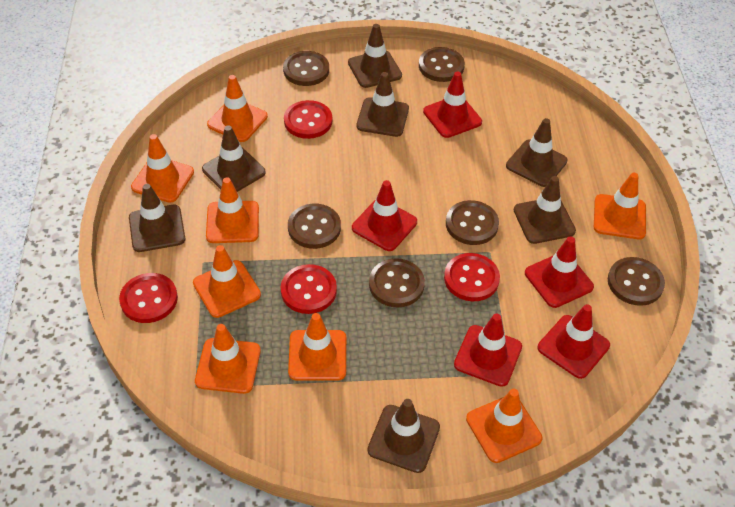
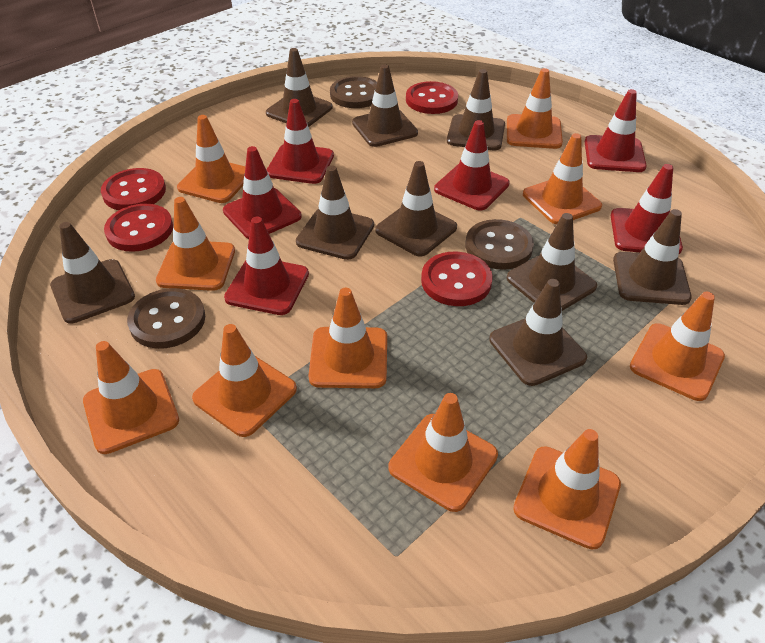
brown button: 6 -> 3
brown traffic cone: 7 -> 9
orange traffic cone: 8 -> 10
red traffic cone: 5 -> 6

